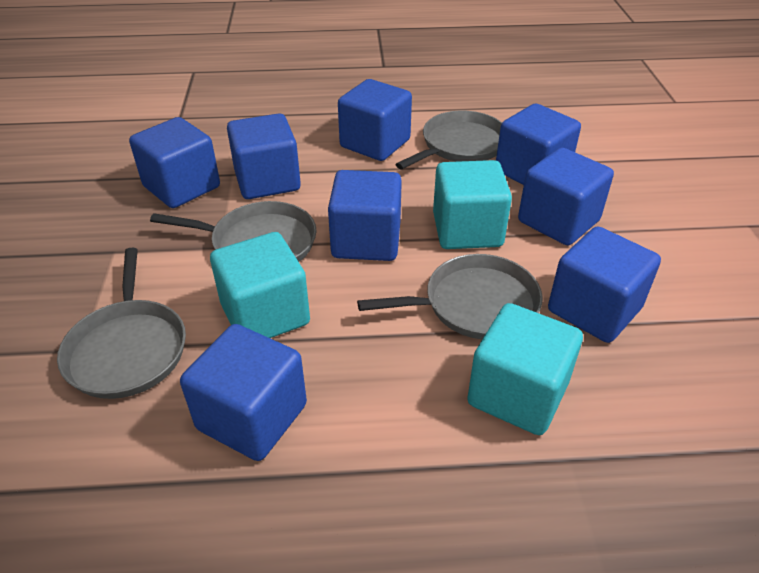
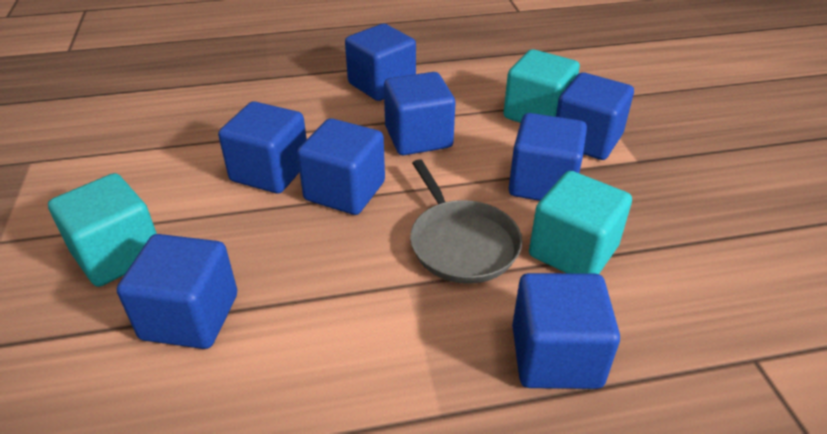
grey pan: 4 -> 1

